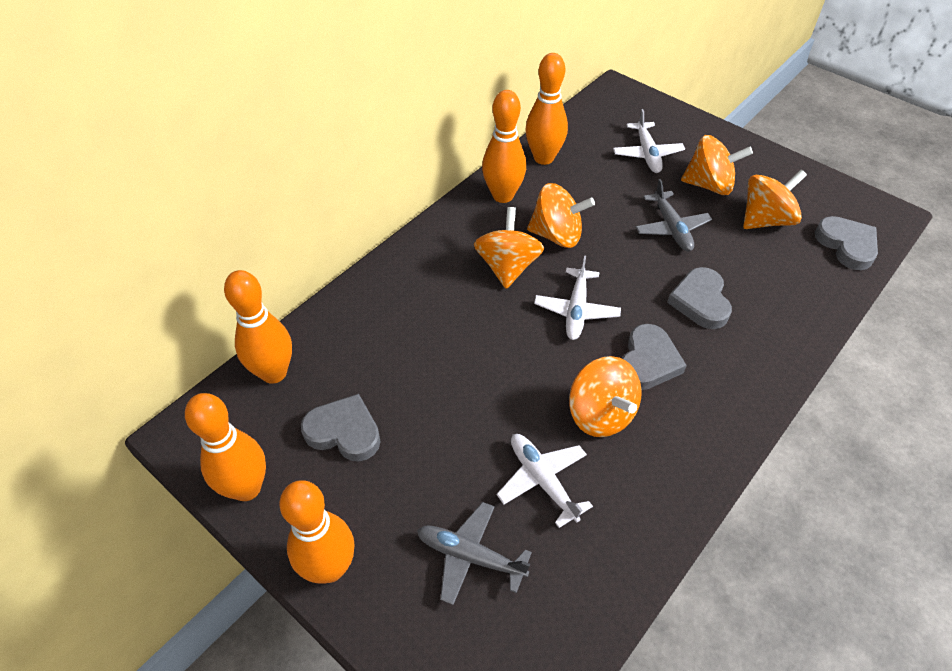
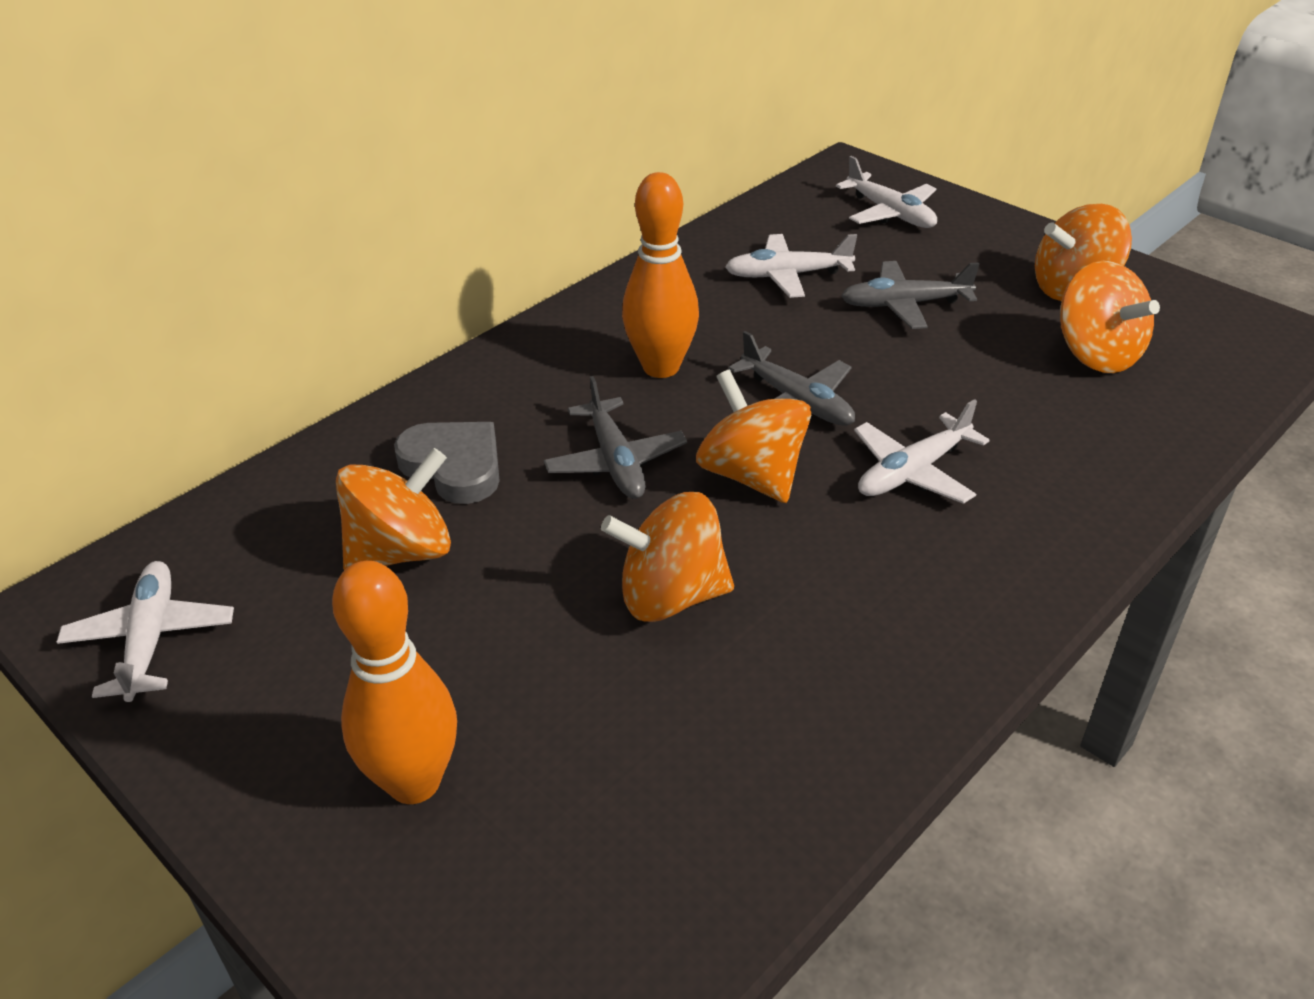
grey heart: 4 -> 1
grey plane: 2 -> 3
orange bowling pin: 5 -> 2
white plane: 3 -> 4

